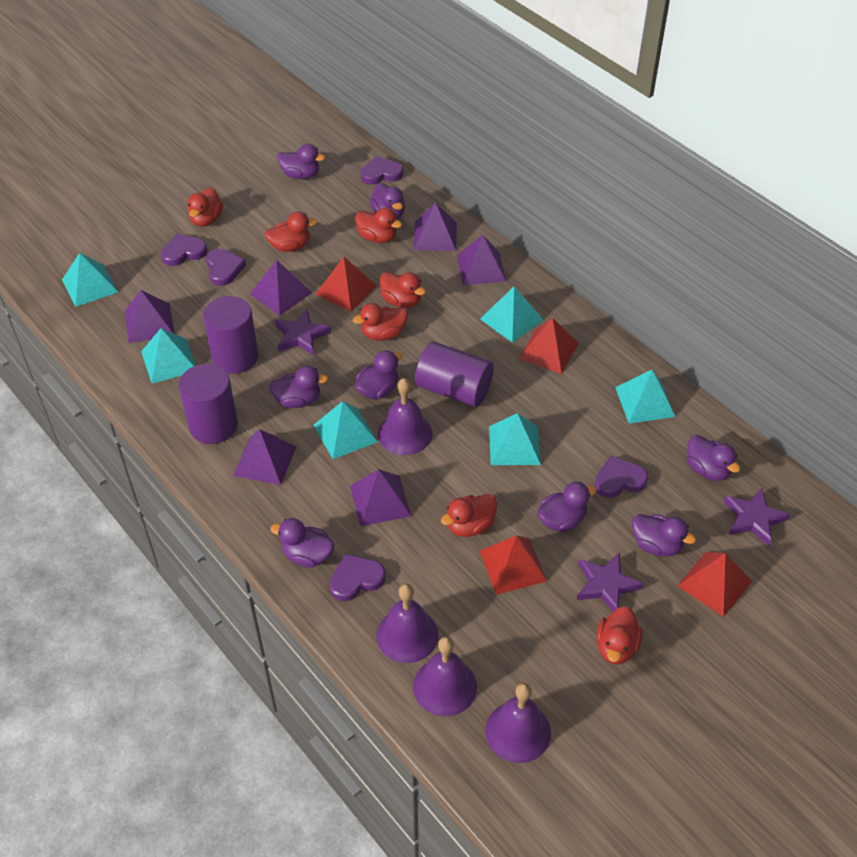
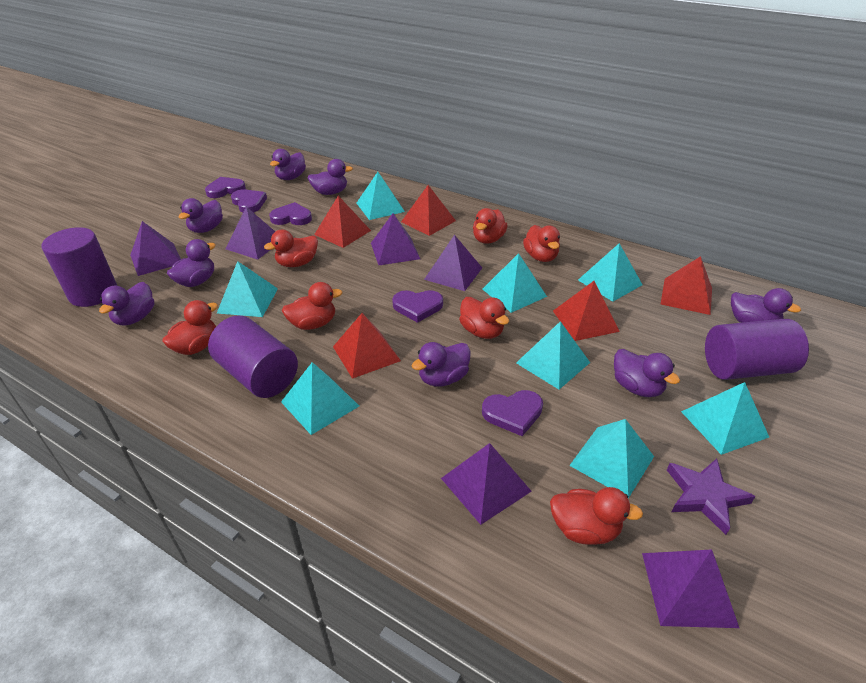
purple bell: 4 -> 0
purple star: 3 -> 1
red pyramid: 4 -> 5
turquoise pyramid: 6 -> 8

